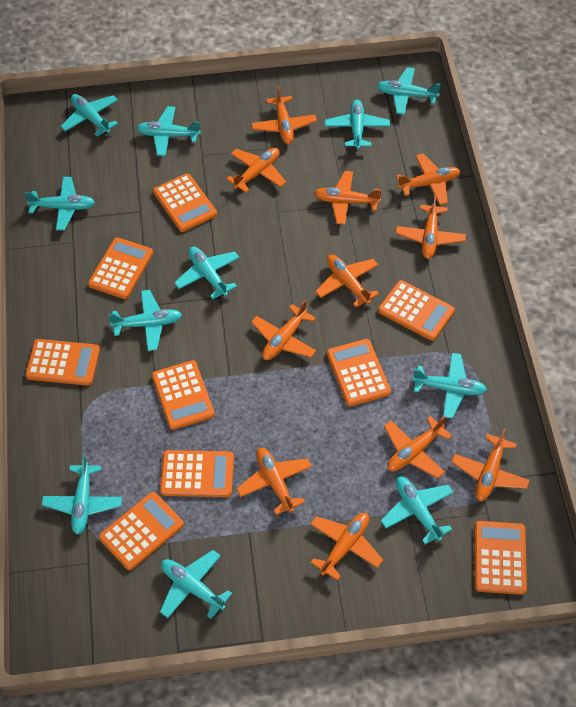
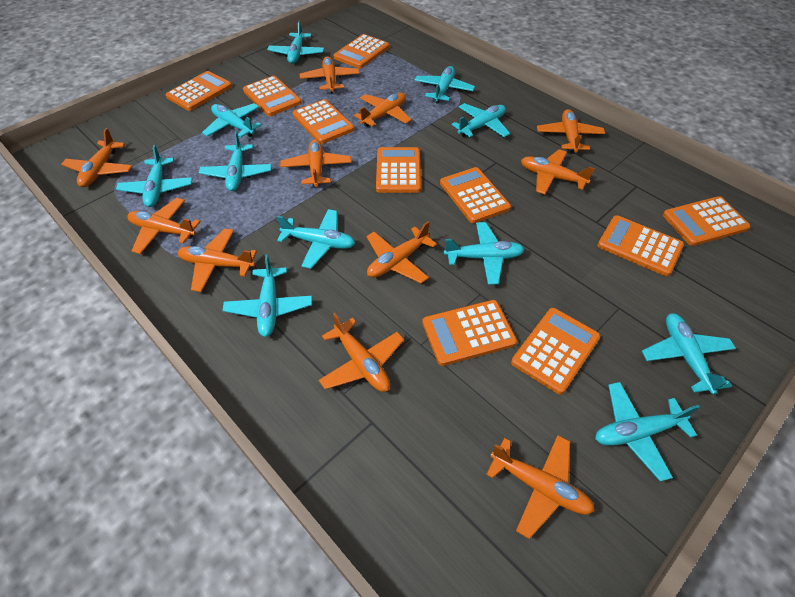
orange calculator: 9 -> 10

